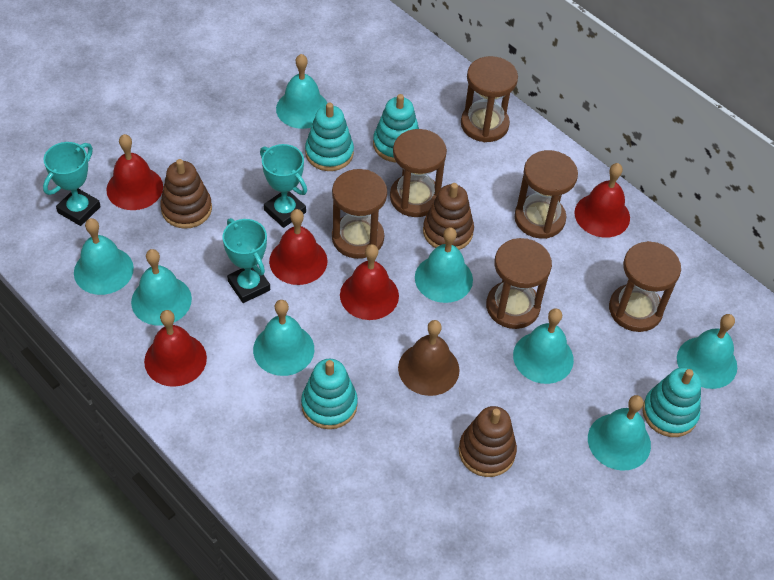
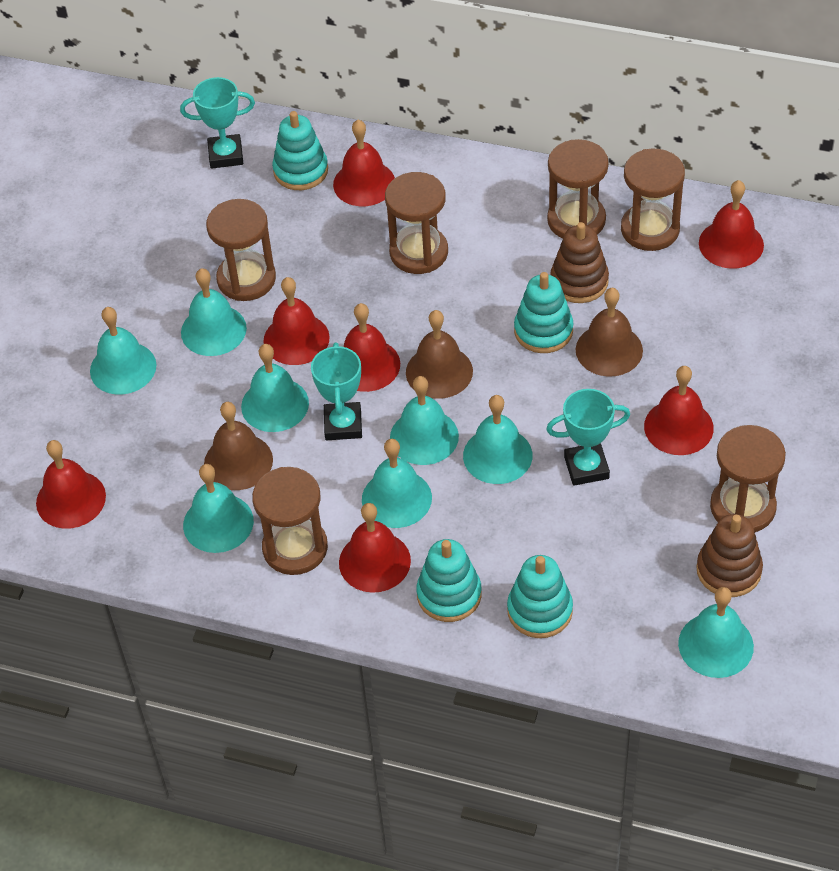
brown bell: 1 -> 3
brown stacking toy: 3 -> 2
red bell: 5 -> 7

